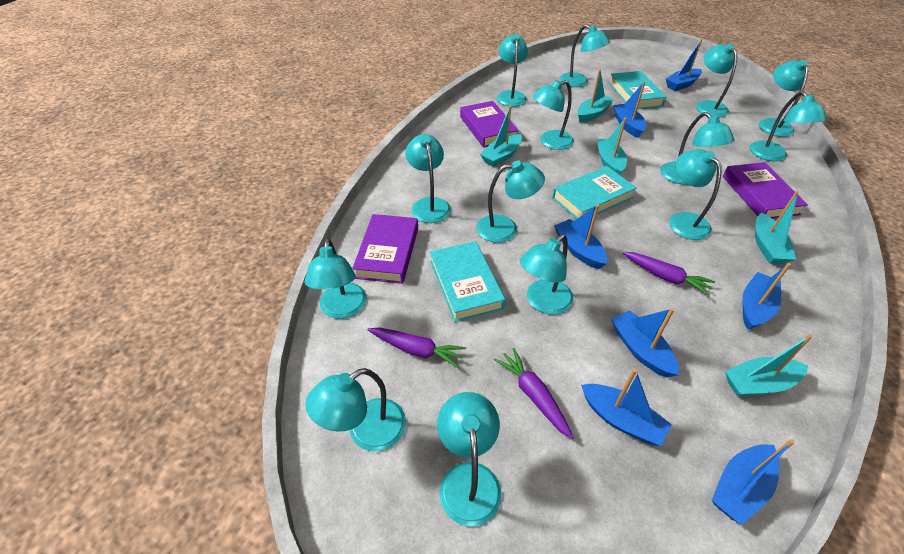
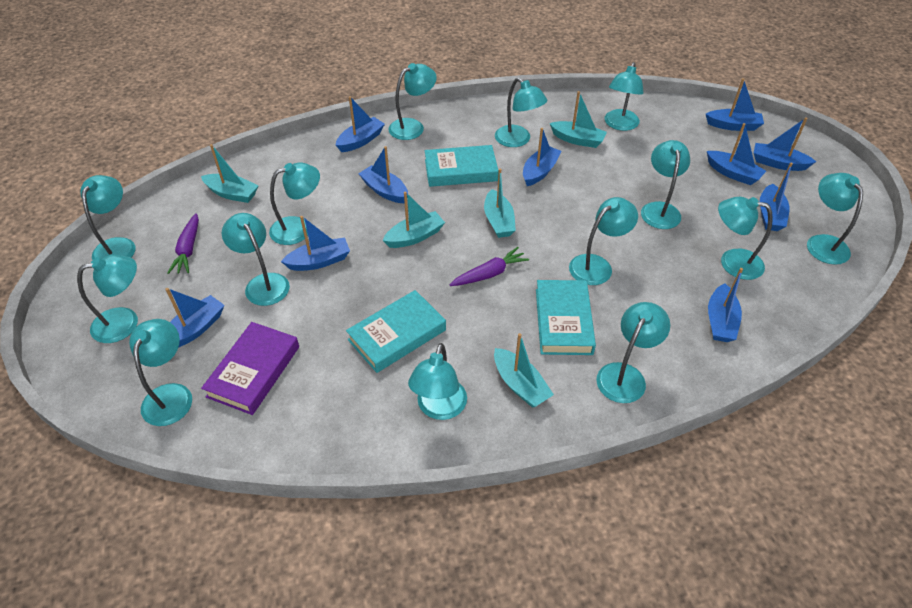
blue boat: 7 -> 10
purple book: 3 -> 1
purple carrot: 3 -> 2

